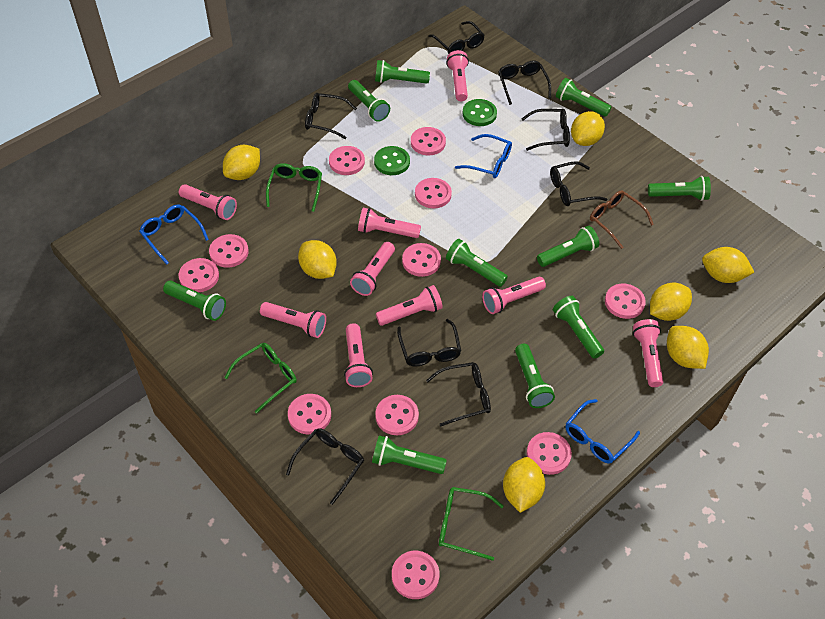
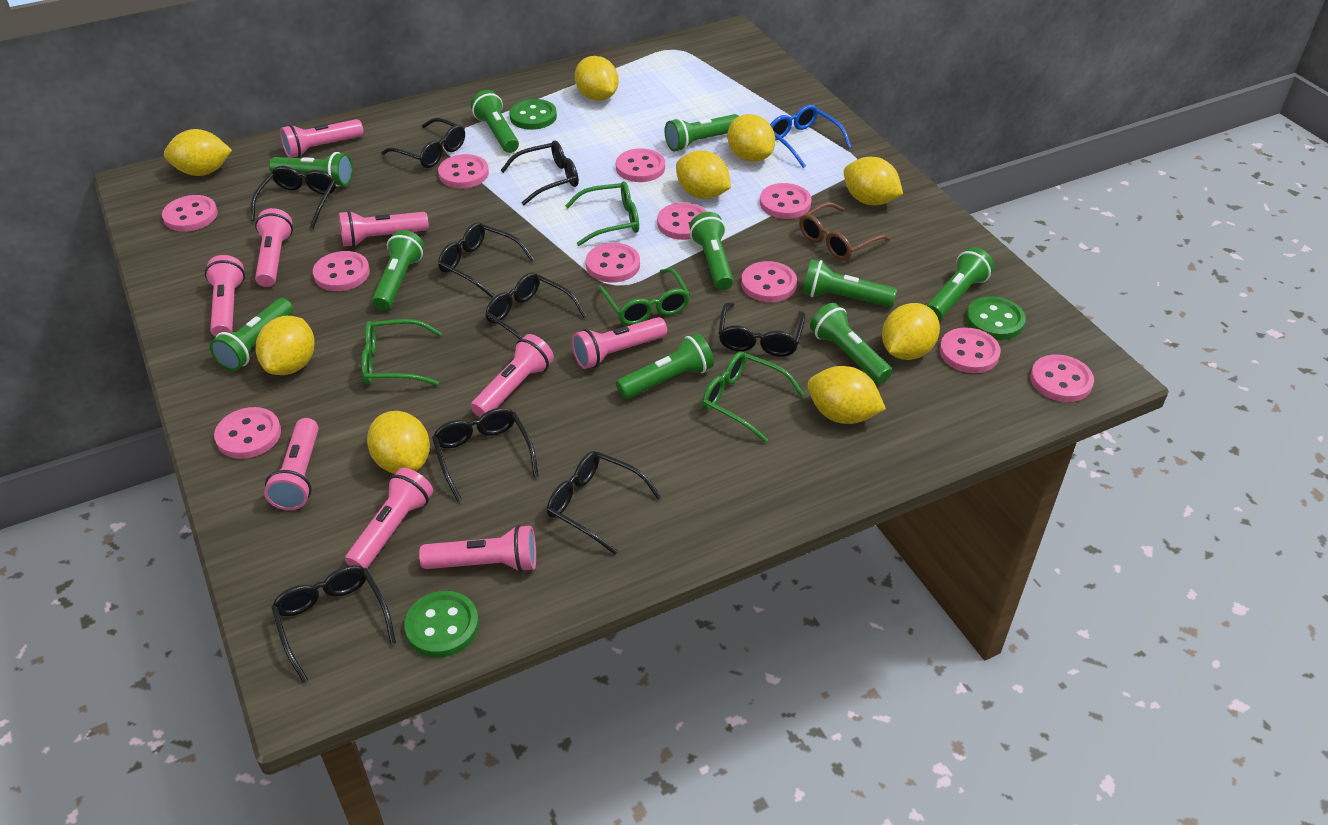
black glasses: 8 -> 9
blue glasses: 3 -> 1
green button: 2 -> 3
green glasses: 3 -> 4
yellow lemon: 7 -> 9

